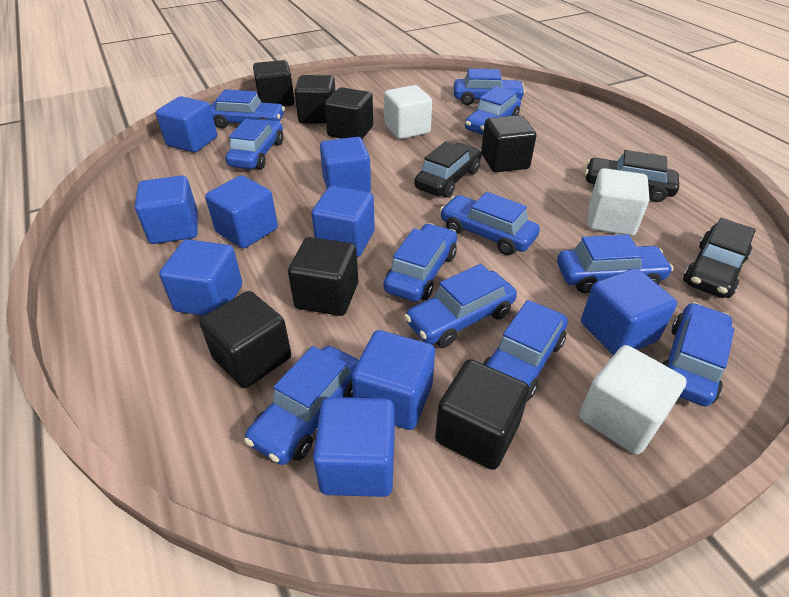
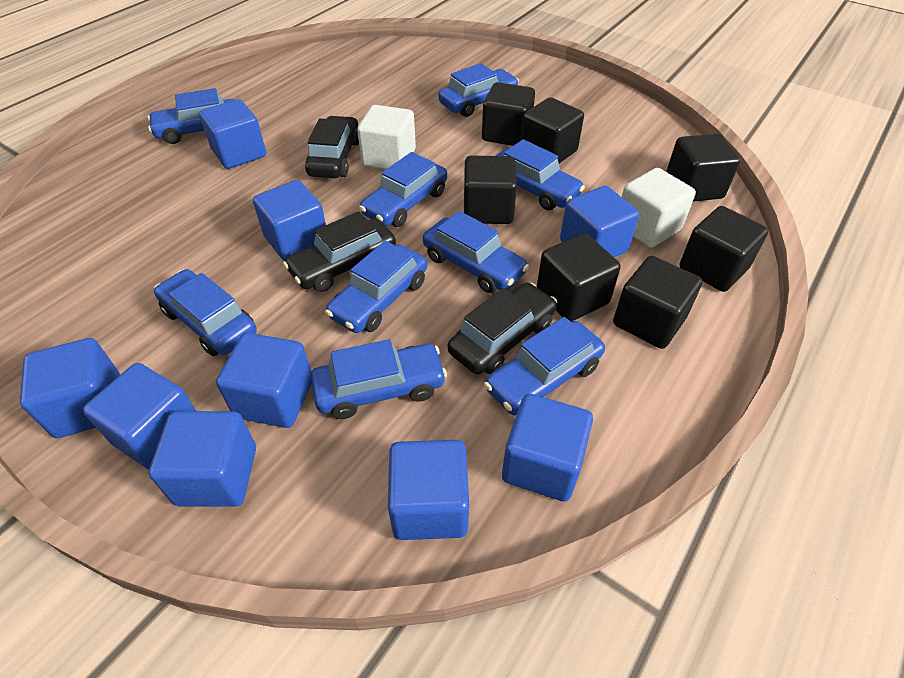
blue car: 11 -> 9
white cube: 3 -> 2

